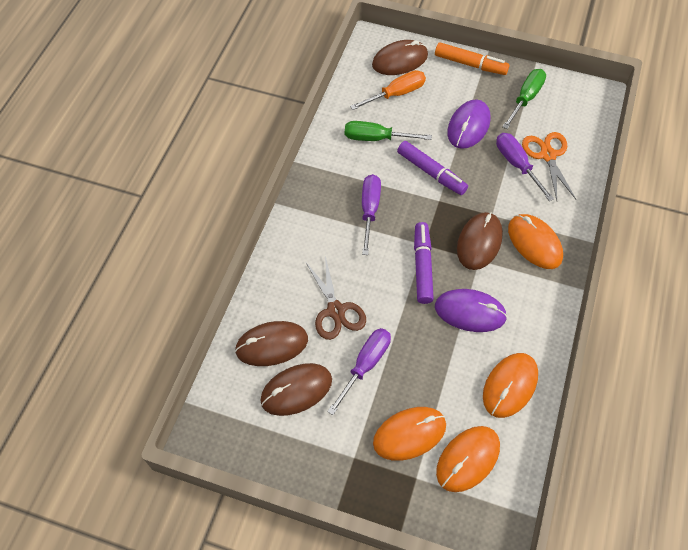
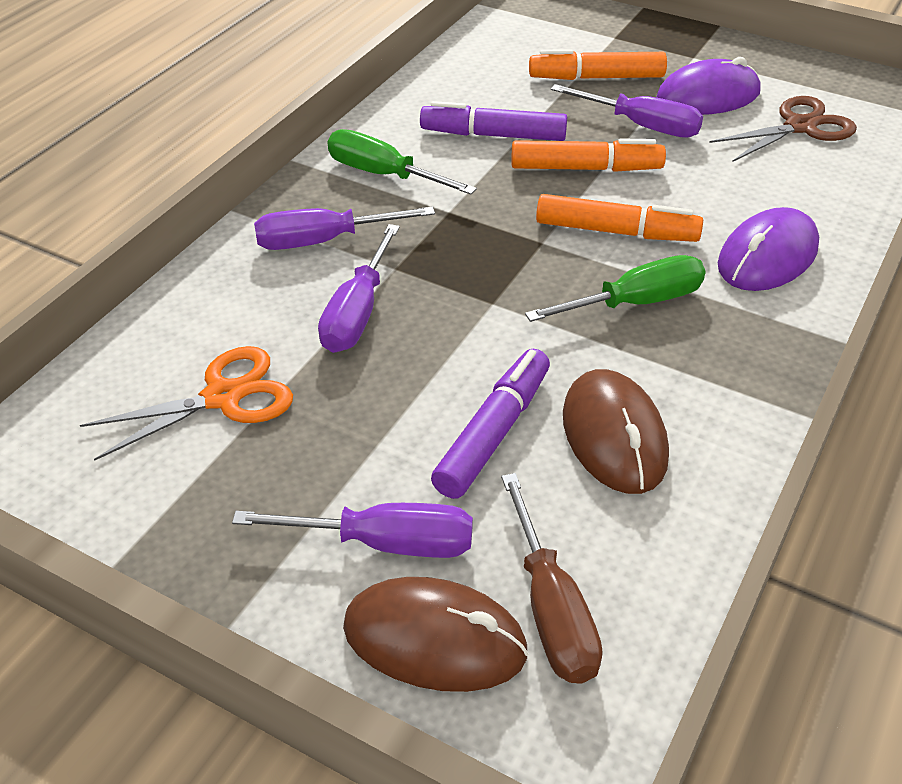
brown mouse: 4 -> 2
brown screwdriver: 0 -> 1
orange marker: 1 -> 3
orange mouse: 4 -> 0
orange screwdriver: 1 -> 0
purple screwdriver: 3 -> 4

